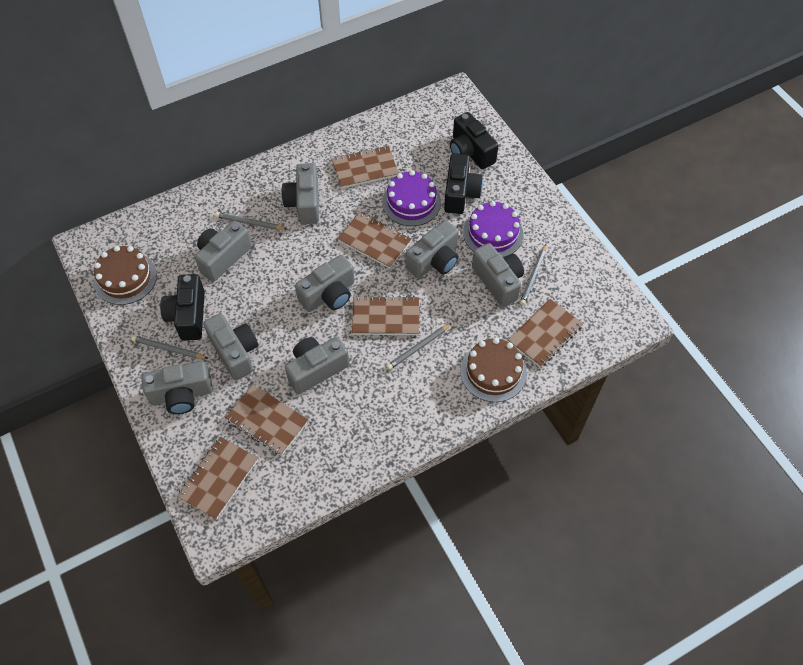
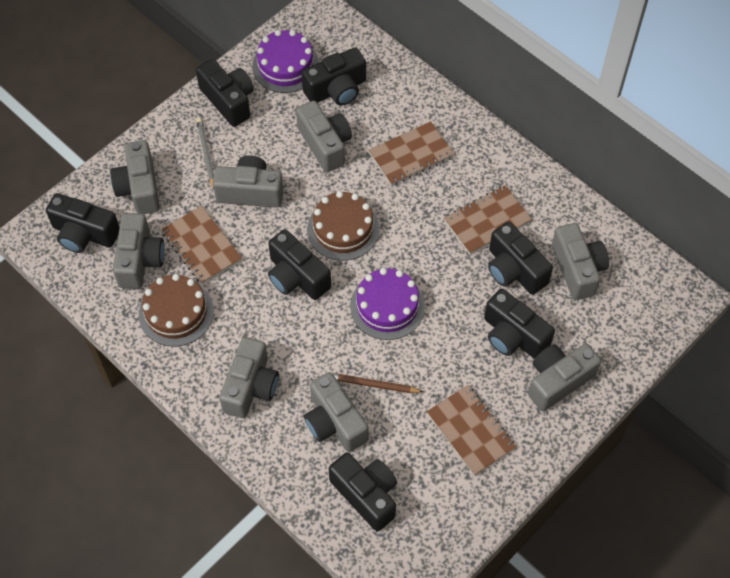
black camera: 3 -> 7
brown notebook: 6 -> 4
brown pencil: 0 -> 1
grey pencil: 4 -> 1

